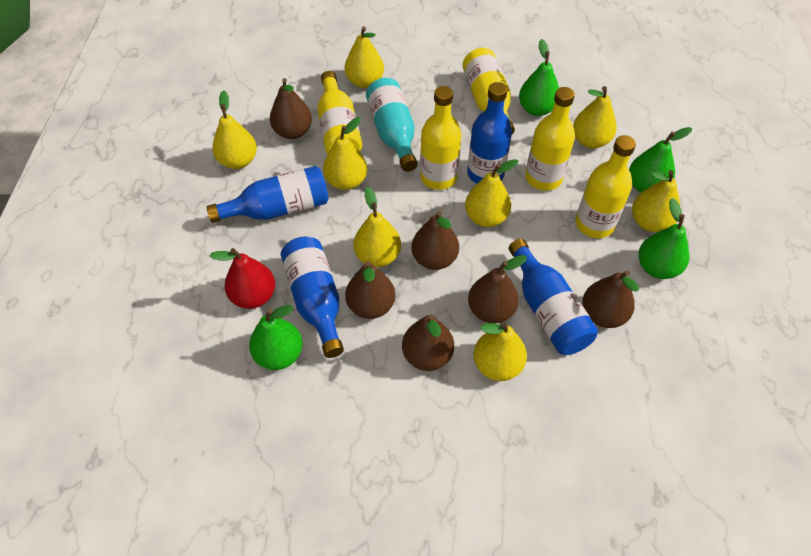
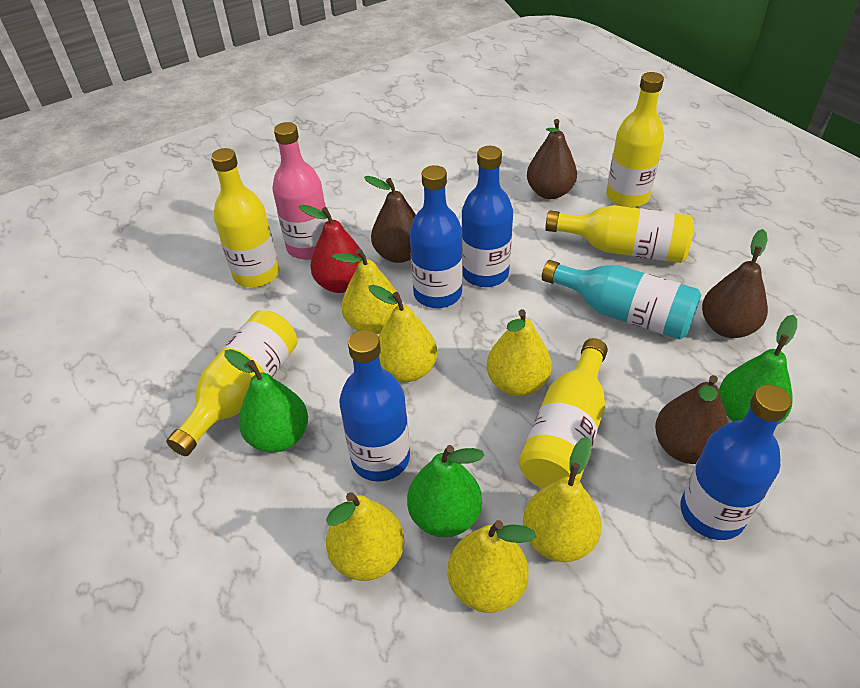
brown pear: 6 -> 4
green pear: 4 -> 3
pink bottle: 0 -> 1
yellow pear: 8 -> 6

